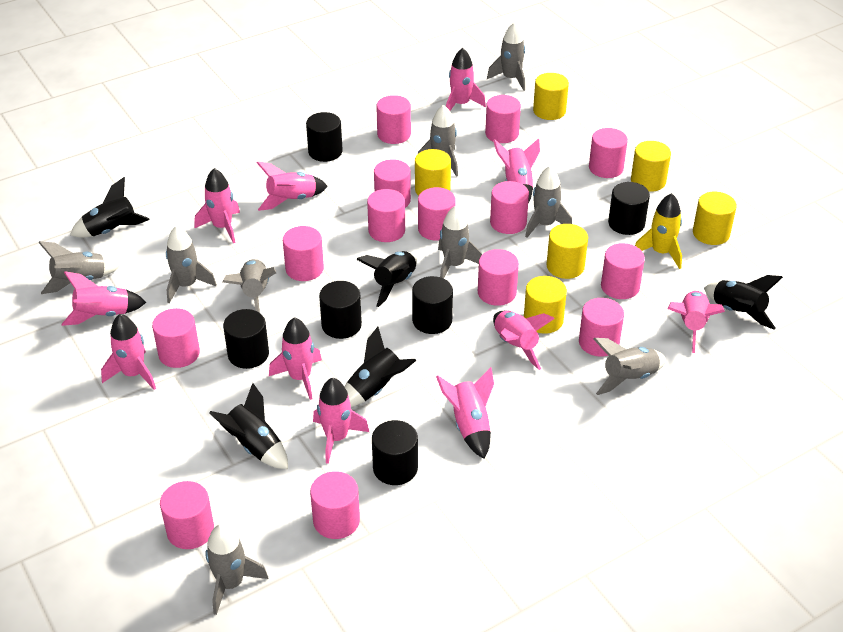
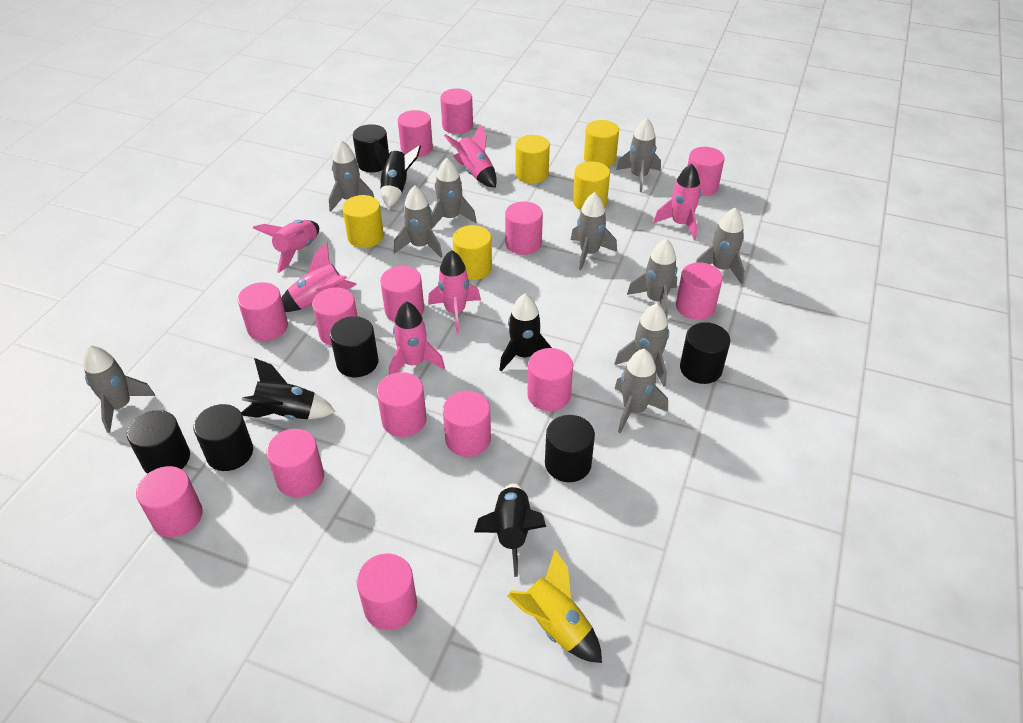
black rocket: 5 -> 4
grey rocket: 9 -> 10
pink rocket: 11 -> 6
yellow cylinder: 6 -> 5

